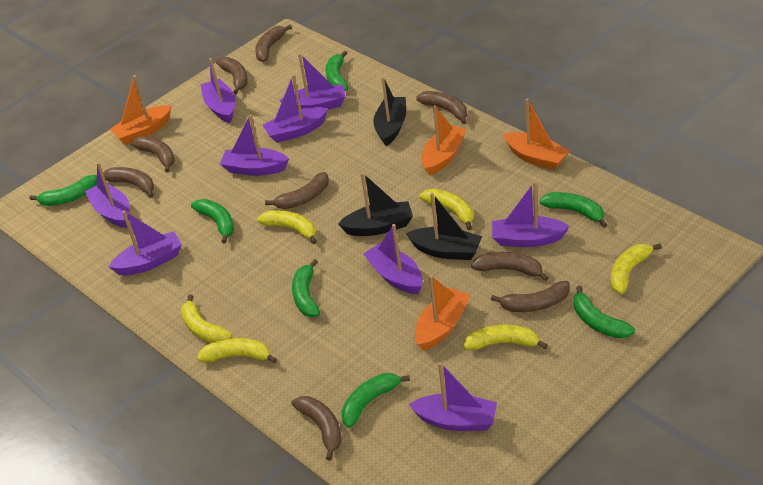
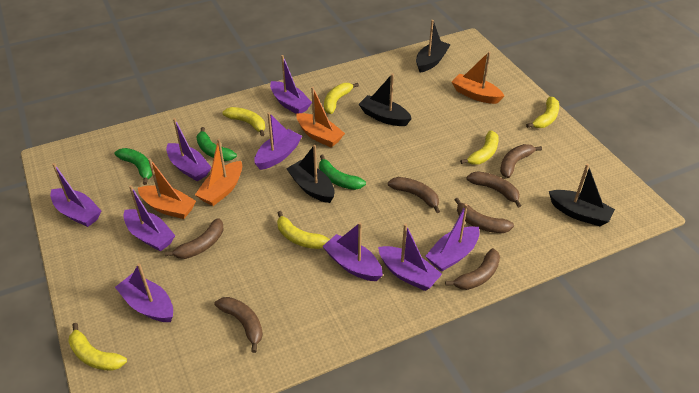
black boat: 3 -> 4
brown banana: 9 -> 7
green banana: 7 -> 3

